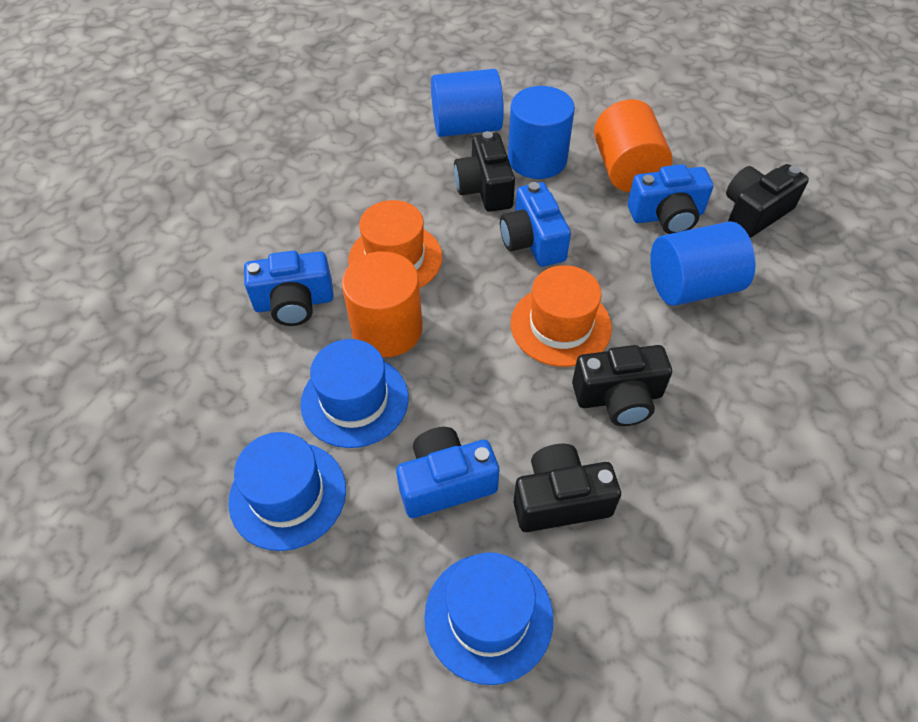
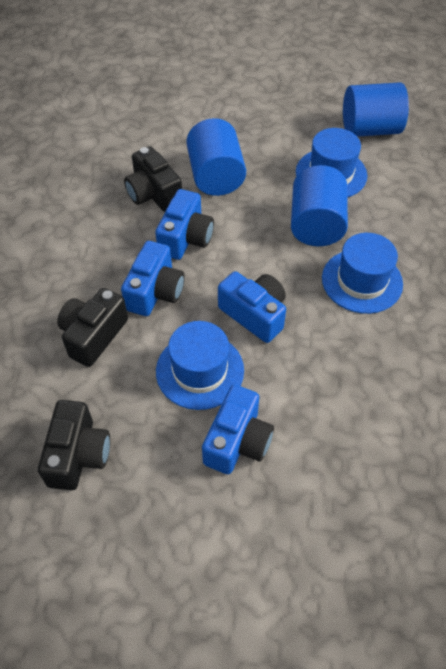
black camera: 4 -> 3
orange cylinder: 2 -> 0
orange hat: 2 -> 0

